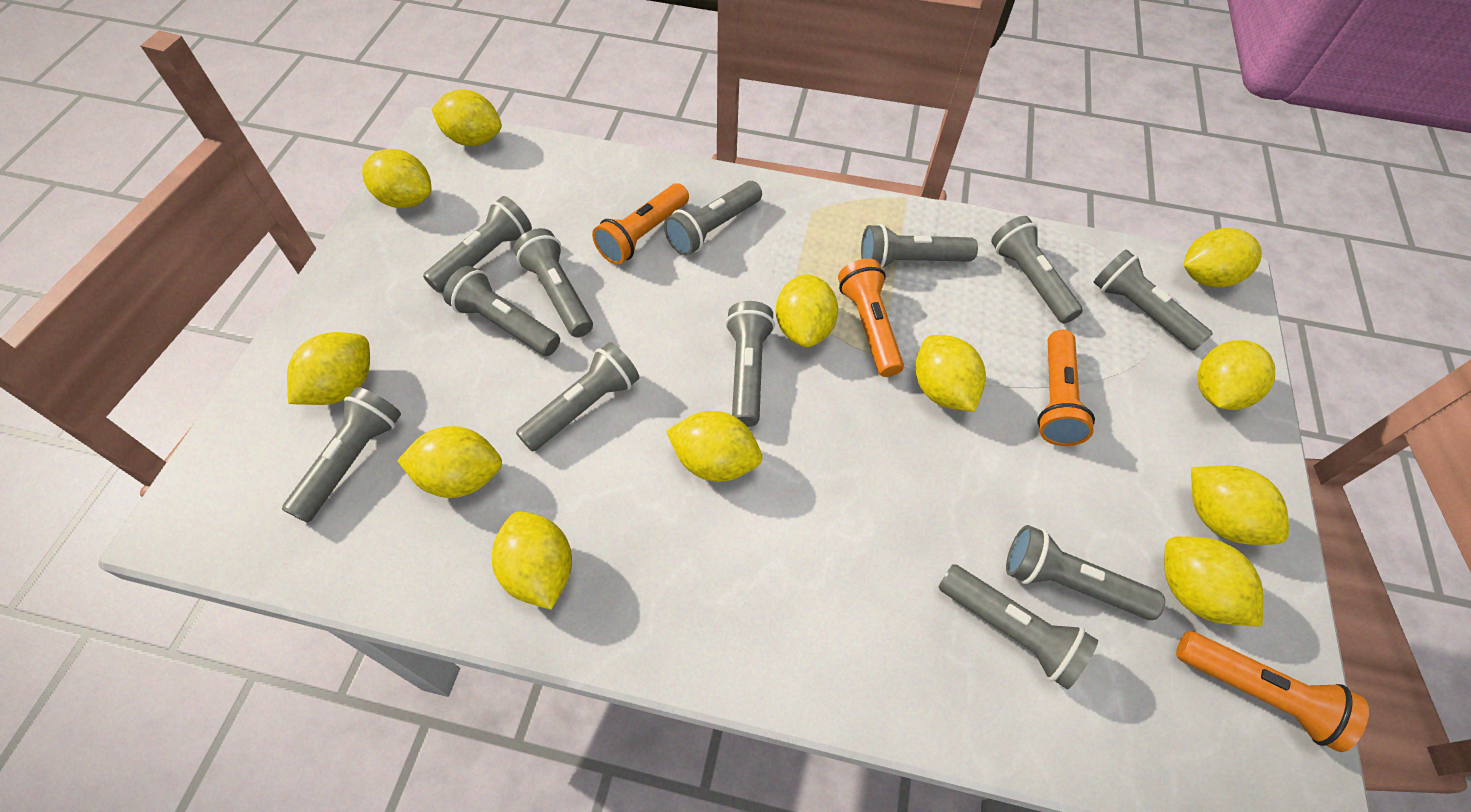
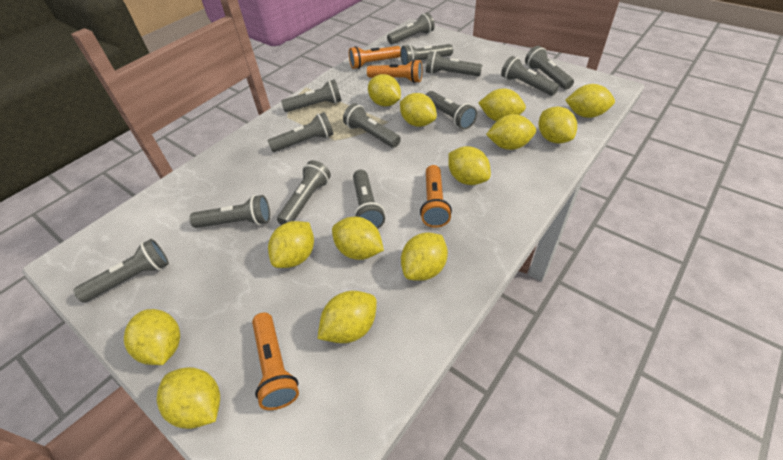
grey flashlight: 12 -> 13
yellow lemon: 12 -> 13

